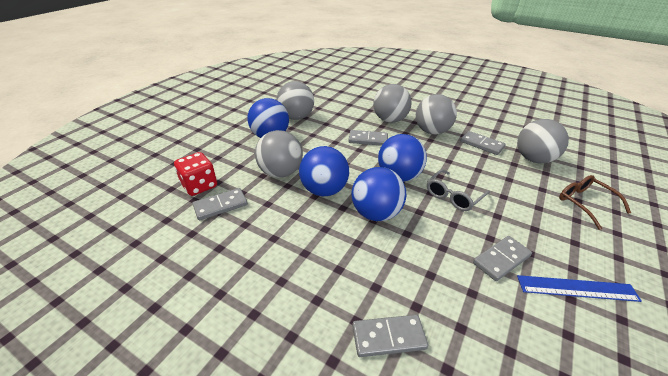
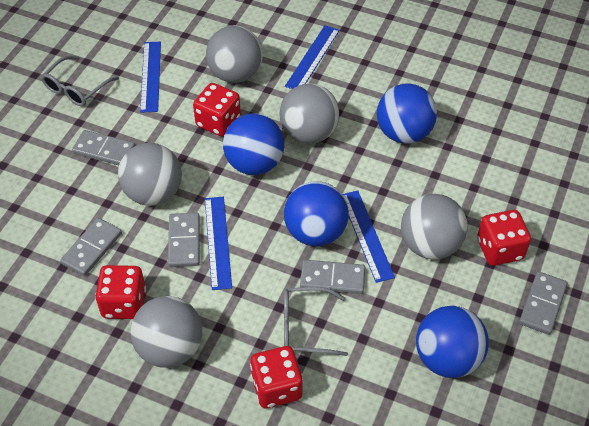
blue ruler: 1 -> 4
brown glasses: 1 -> 0
grey glasses: 1 -> 2
red dice: 1 -> 4

